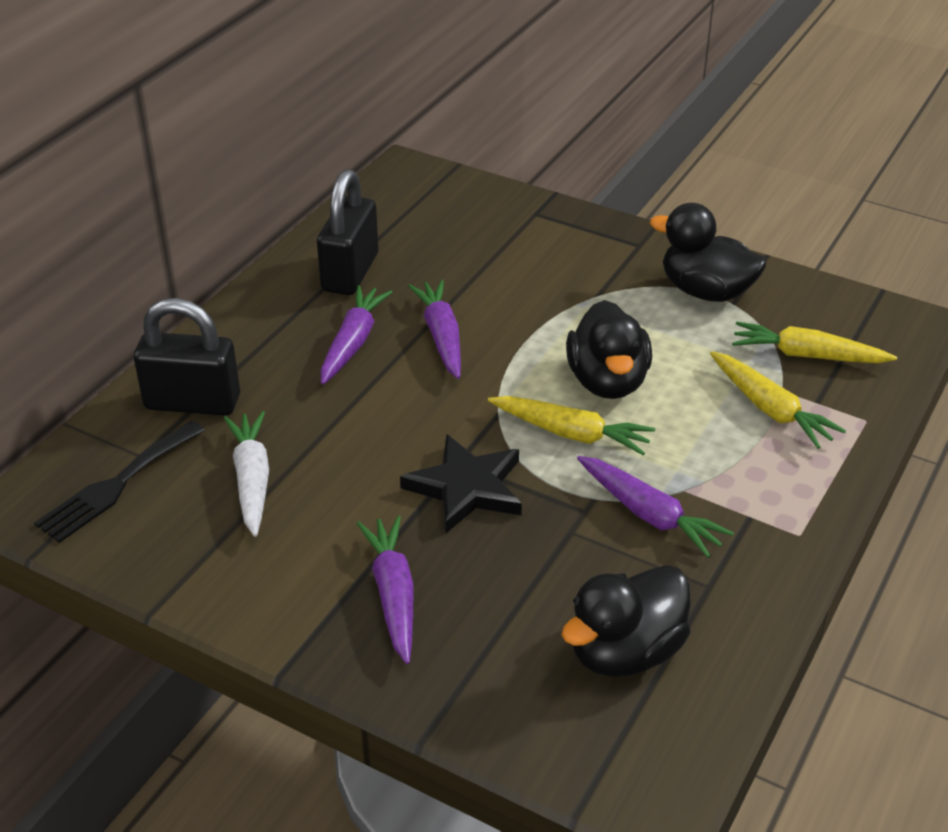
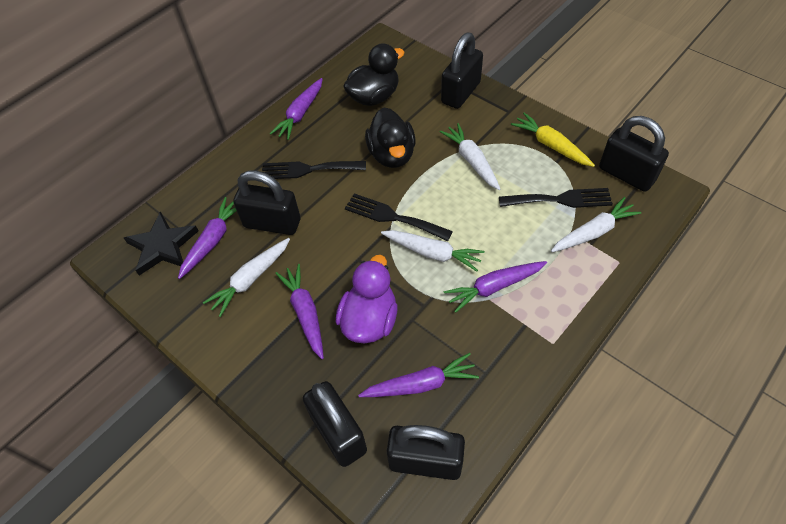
black duck: 3 -> 2
black fork: 1 -> 3
black padlock: 2 -> 5
purple carrot: 4 -> 5
purple duck: 0 -> 1
white carrot: 1 -> 4
yellow carrot: 3 -> 1

